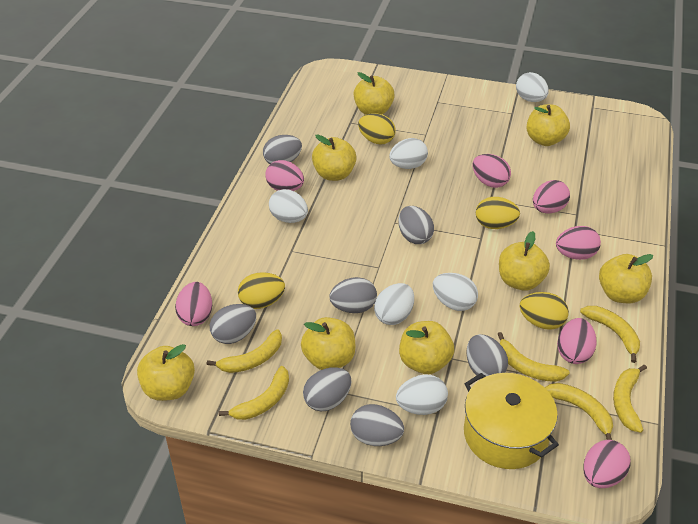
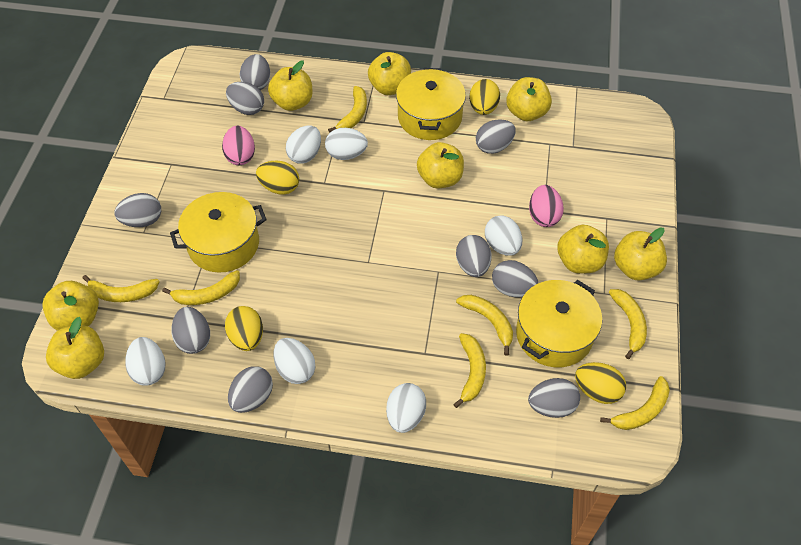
grey egg: 7 -> 9
pink egg: 7 -> 2
yellow banana: 6 -> 7
yellow pot: 1 -> 3

